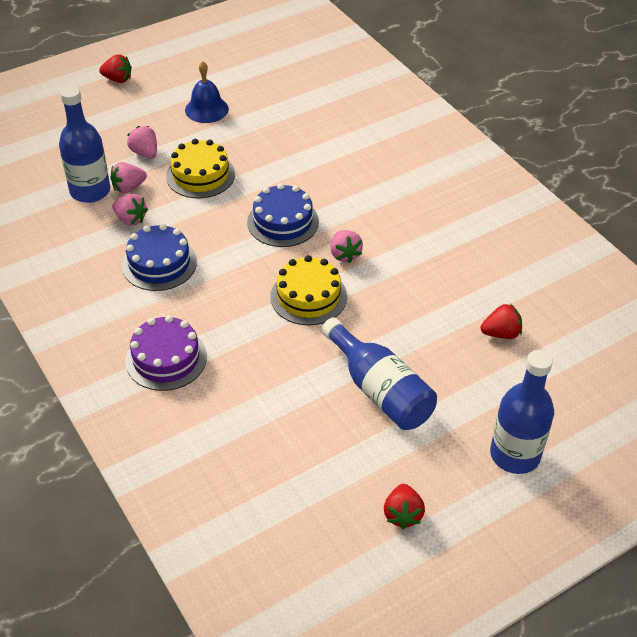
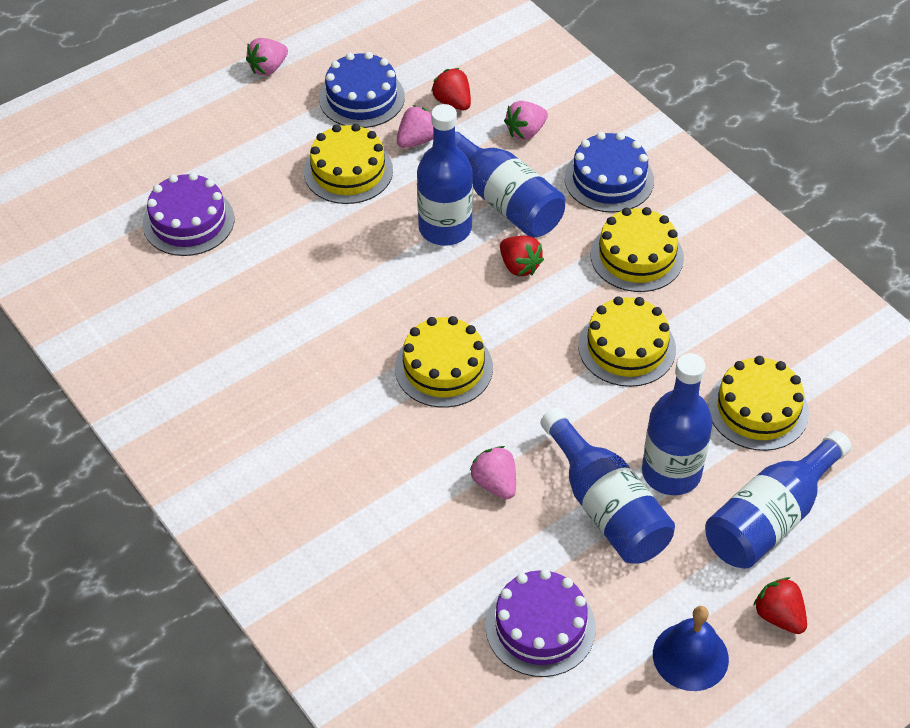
blue bottle: 3 -> 5
purple cake: 1 -> 2
yellow cake: 2 -> 5

